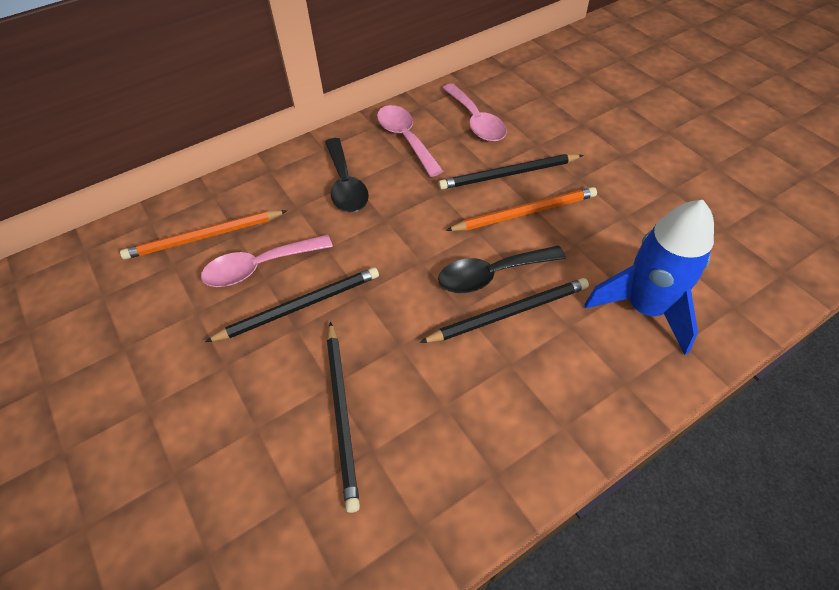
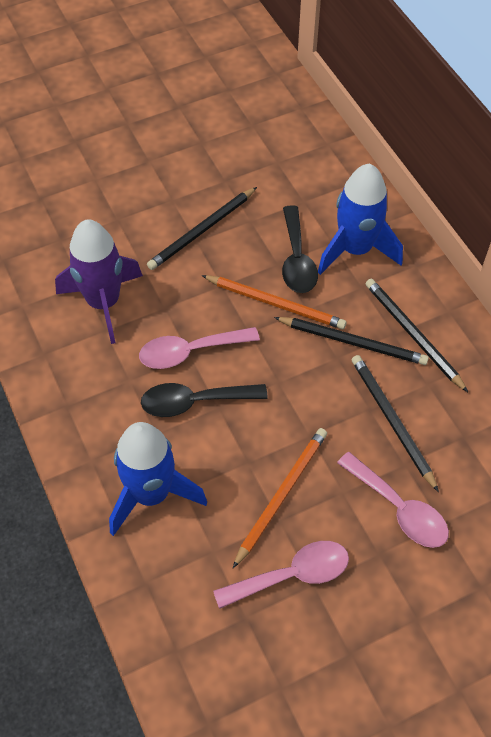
blue rocket: 1 -> 2
purple rocket: 0 -> 1

